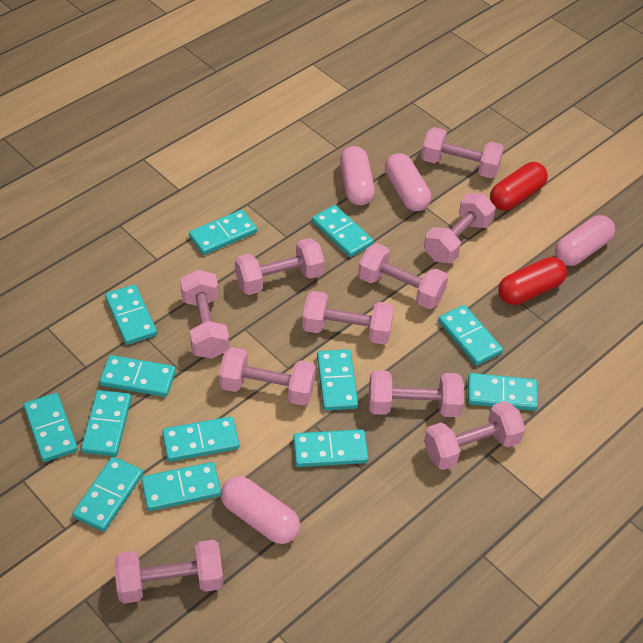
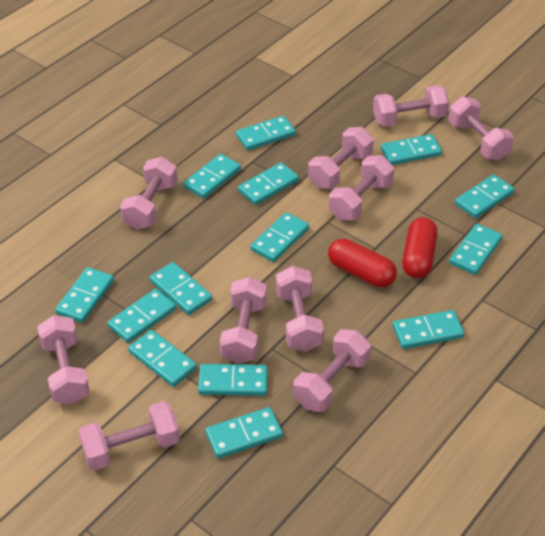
pink capsule: 4 -> 0
turquoise domino: 13 -> 14

